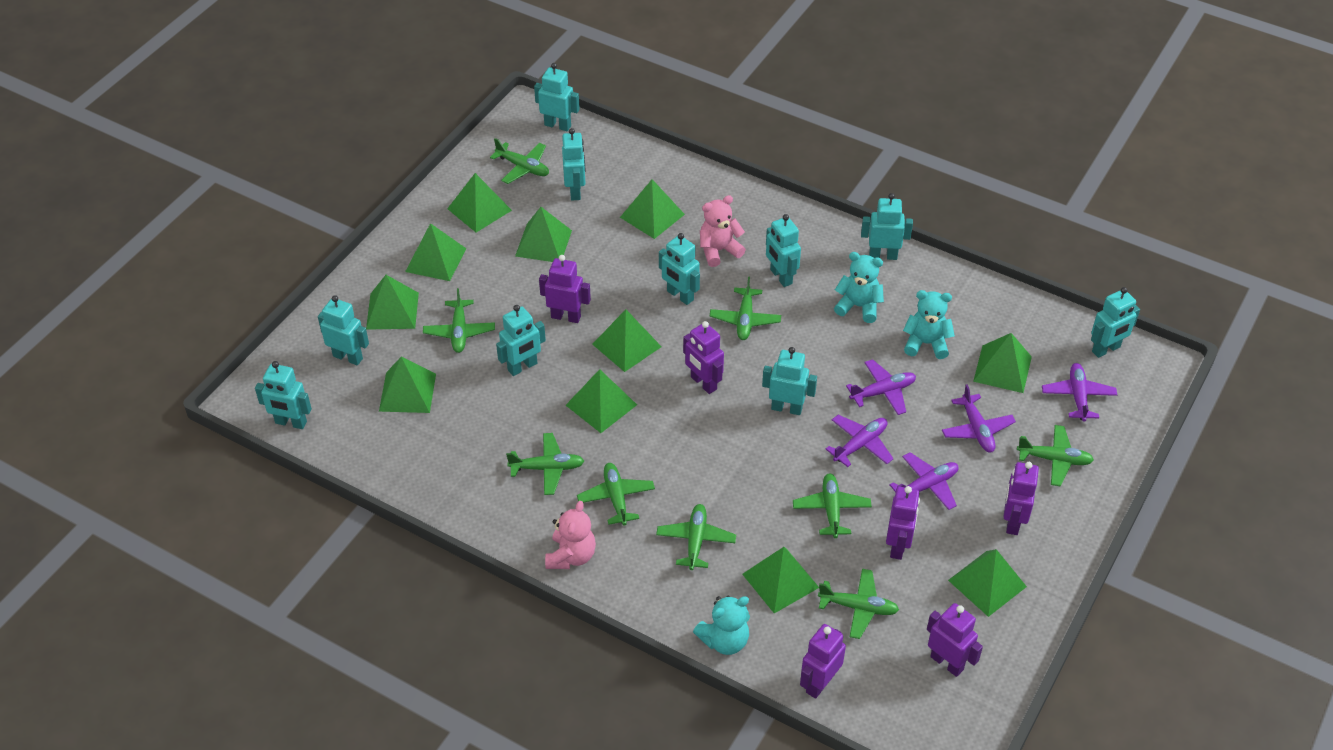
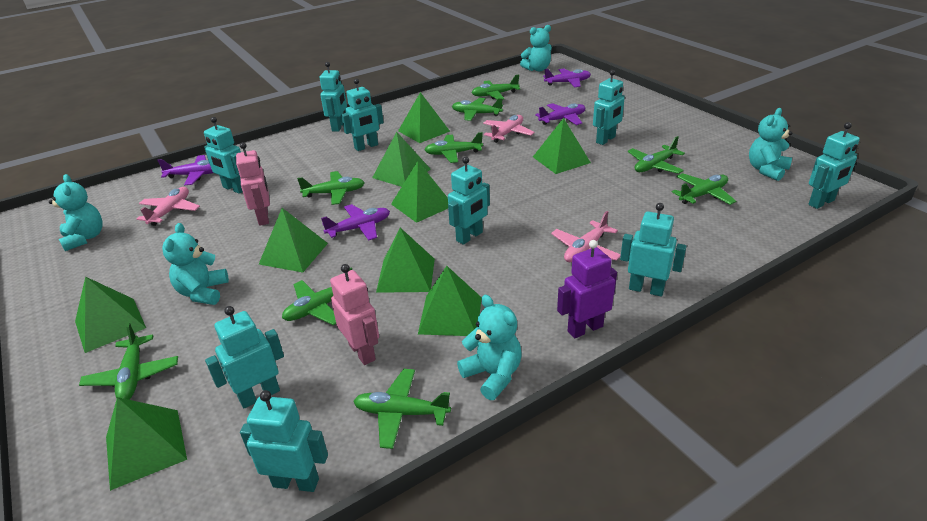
green pyramid: 11 -> 9
pink plane: 0 -> 3
pink robot: 0 -> 2
pink teddy bear: 2 -> 0
purple plane: 5 -> 4
purple robot: 6 -> 1
turquoise robot: 10 -> 9
turquoise teddy bear: 3 -> 5

